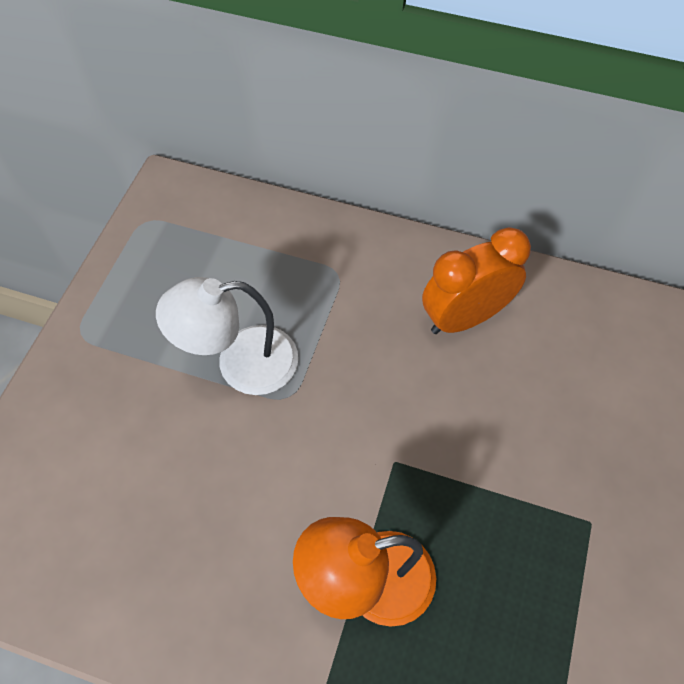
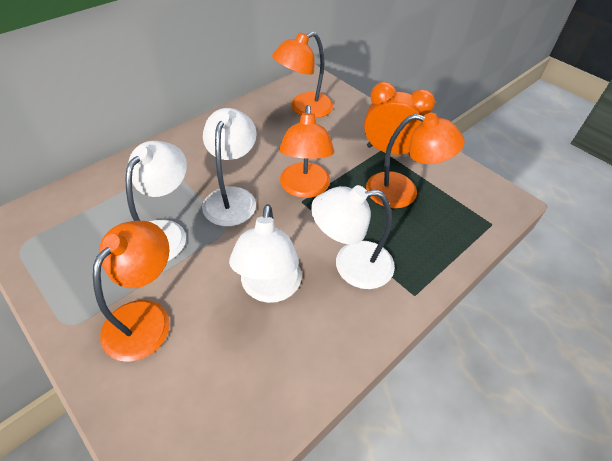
orange lamp: 1 -> 4
white lamp: 1 -> 4

